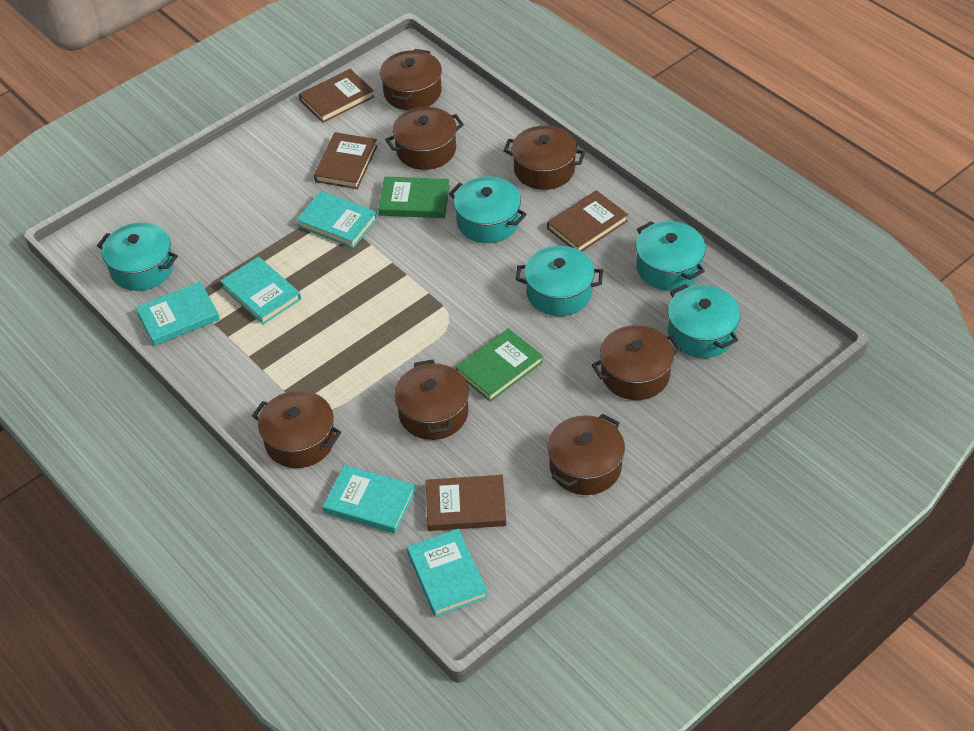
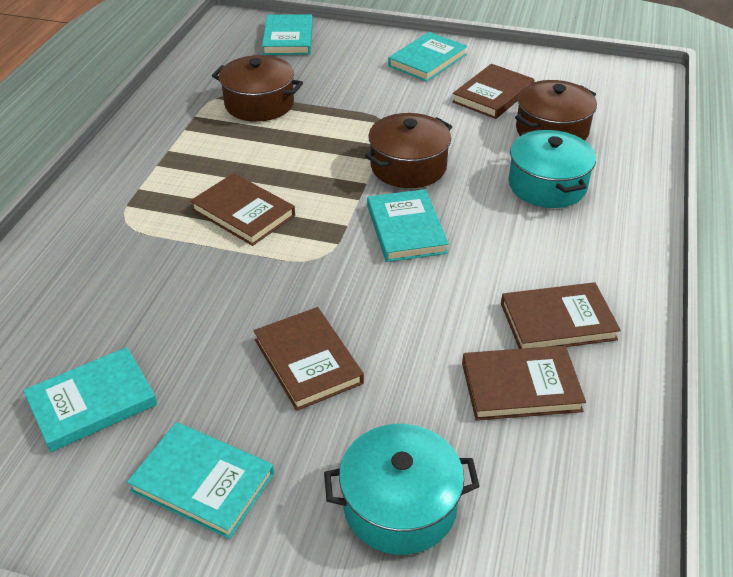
brown book: 4 -> 5
brown pot: 7 -> 3
green book: 2 -> 0
turquoise pot: 5 -> 2

